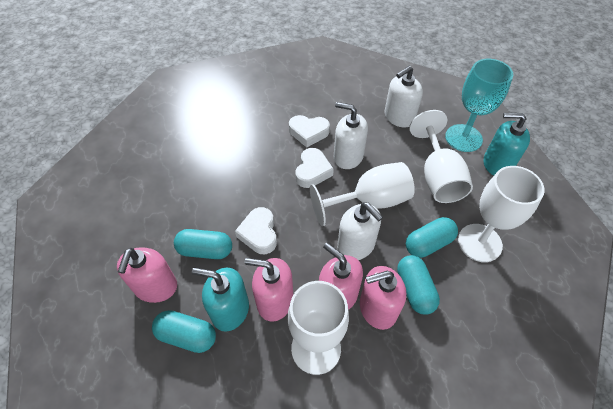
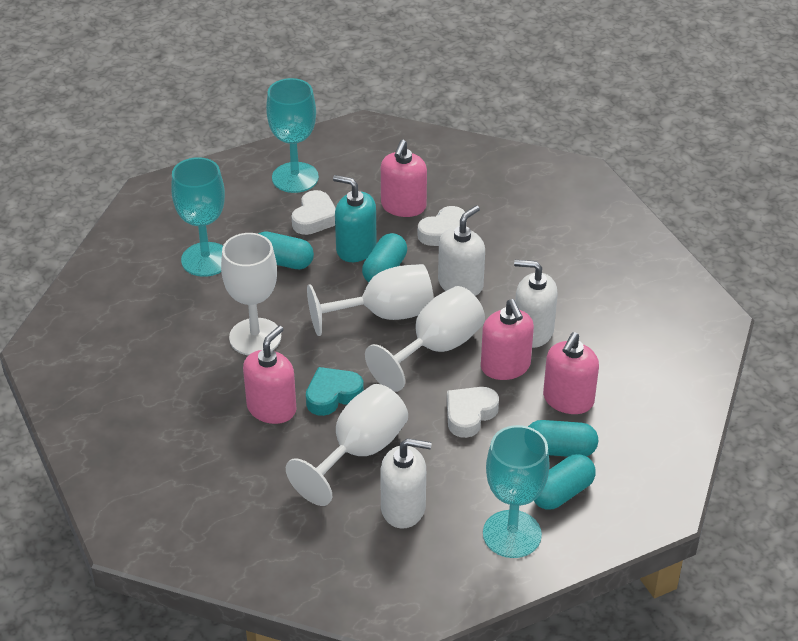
turquoise goblet: 1 -> 3
turquoise heart: 0 -> 1
turquoise soap dispenser: 2 -> 1

